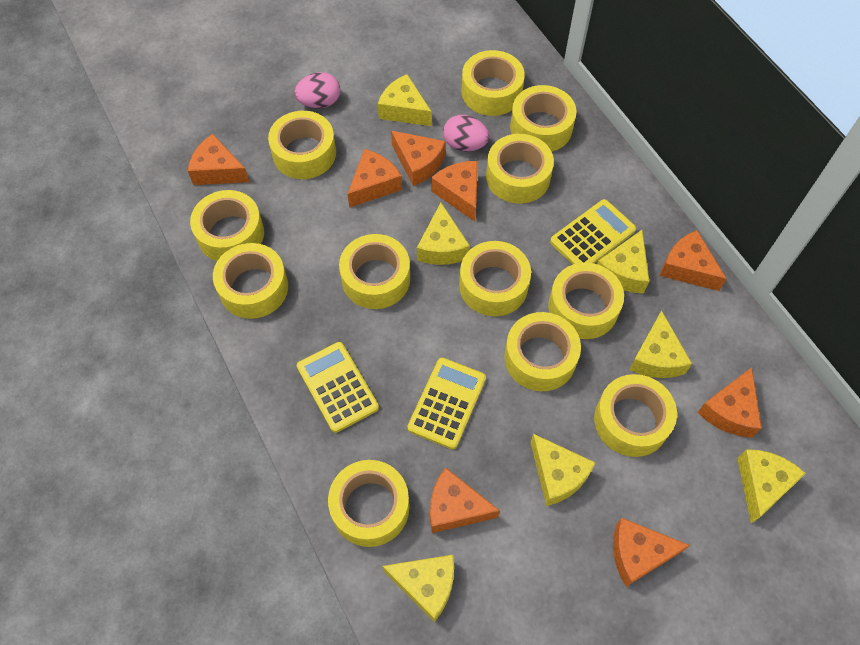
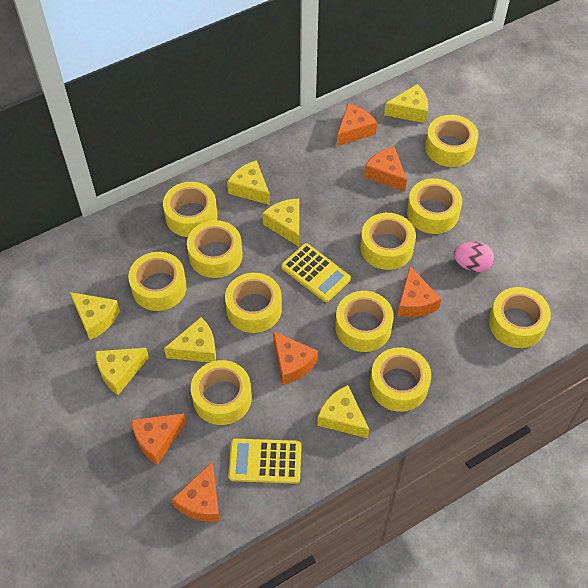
orange cheese: 8 -> 6
pink egg: 2 -> 1
yellow calculator: 3 -> 2
yellow tape: 12 -> 11

